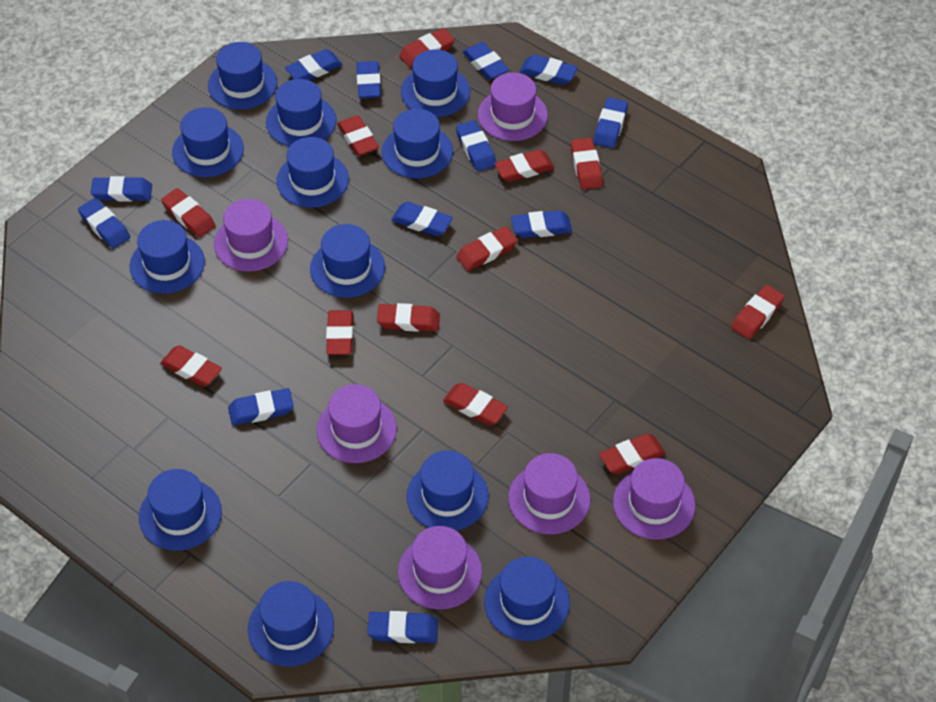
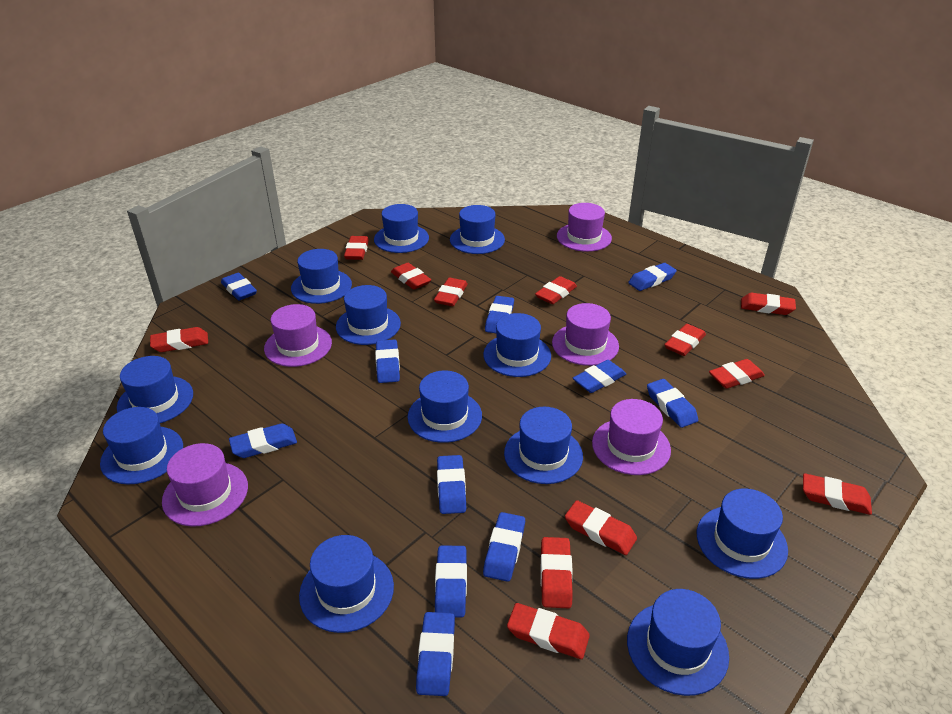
blue eraser: 12 -> 11
purple hat: 6 -> 5

